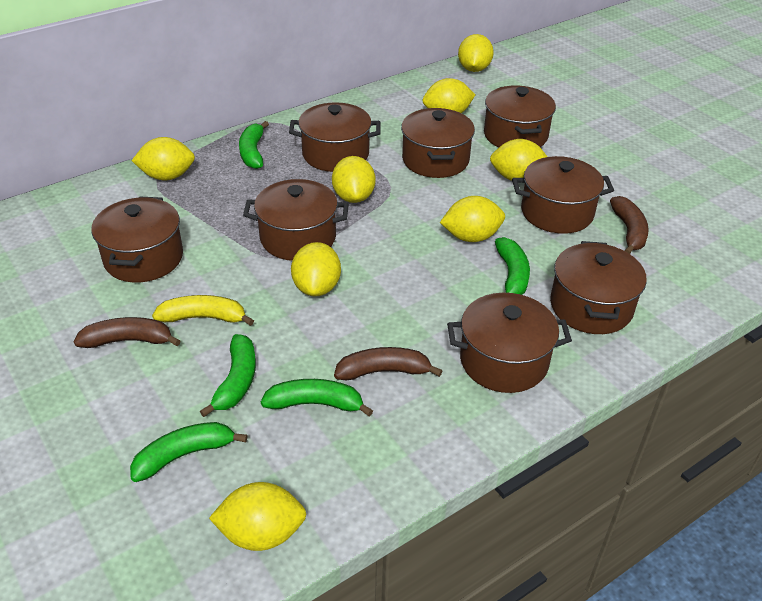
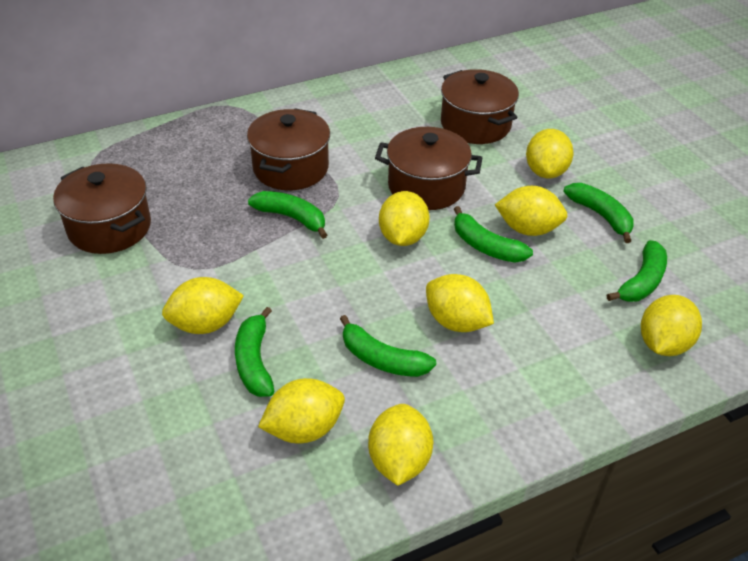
brown banana: 3 -> 0
brown pot: 8 -> 4
green banana: 5 -> 6
yellow banana: 1 -> 0

